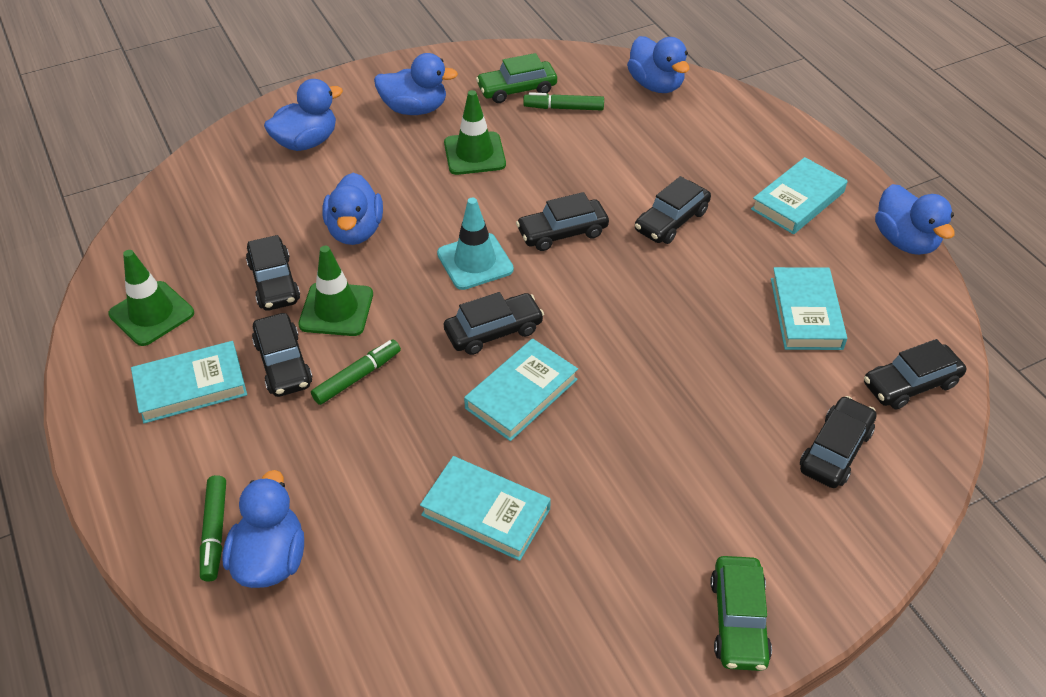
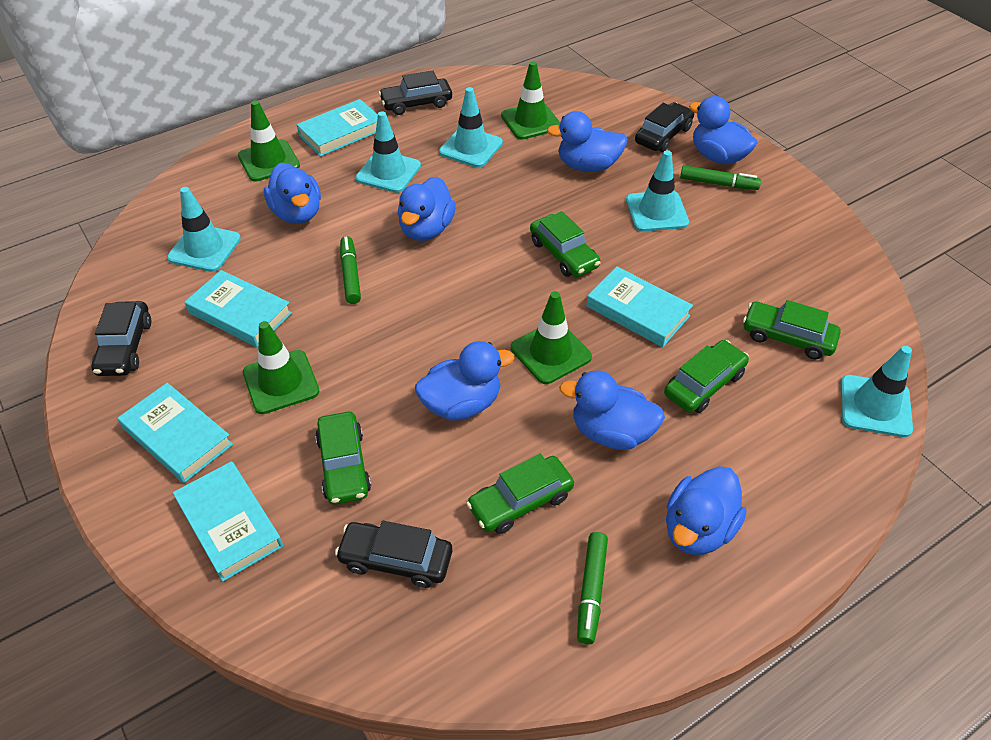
black car: 7 -> 4
blue duck: 6 -> 7
green car: 2 -> 5
green traffic cone: 3 -> 4
turquoise traffic cone: 1 -> 5

